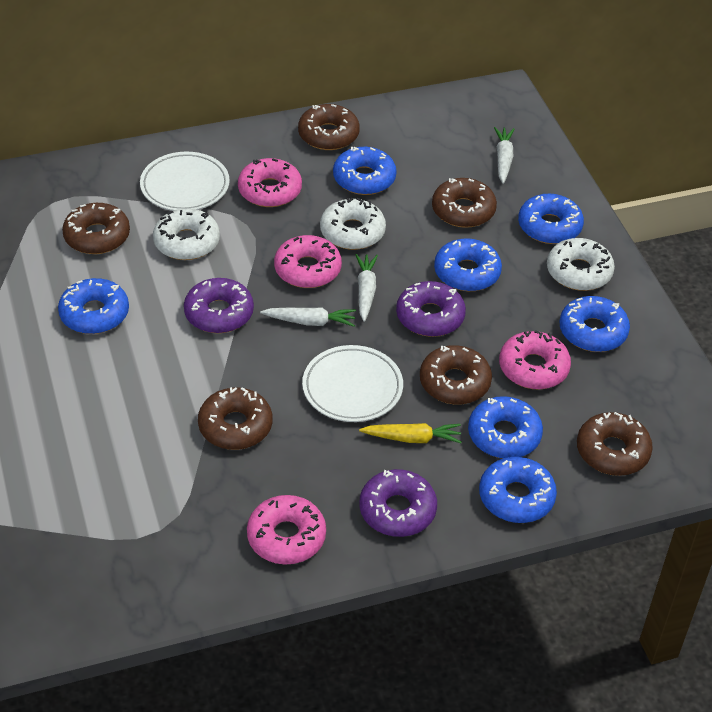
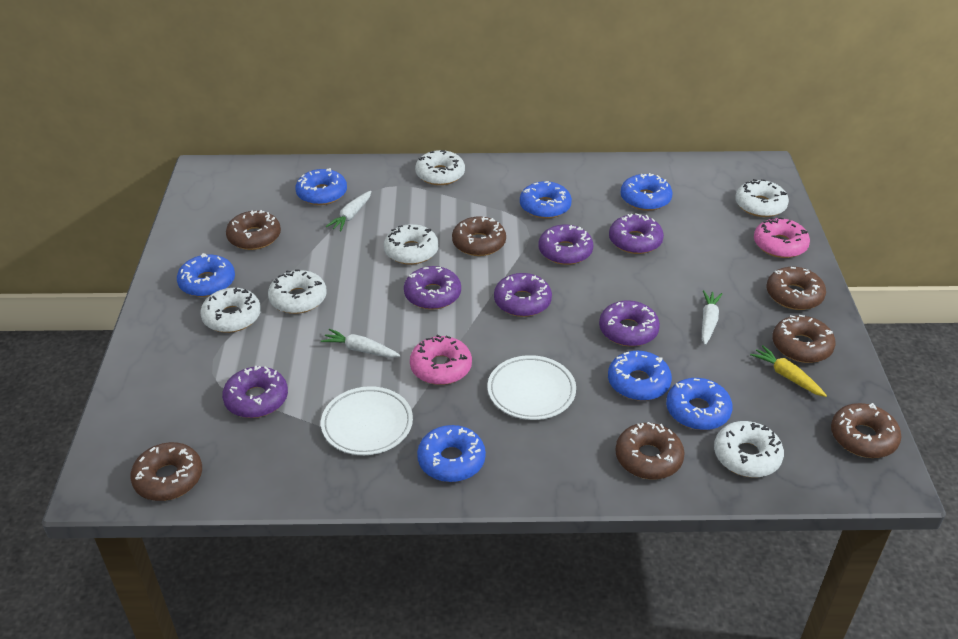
brown donut: 6 -> 7
pink donut: 4 -> 2
purple donut: 3 -> 6
white donut: 3 -> 6

